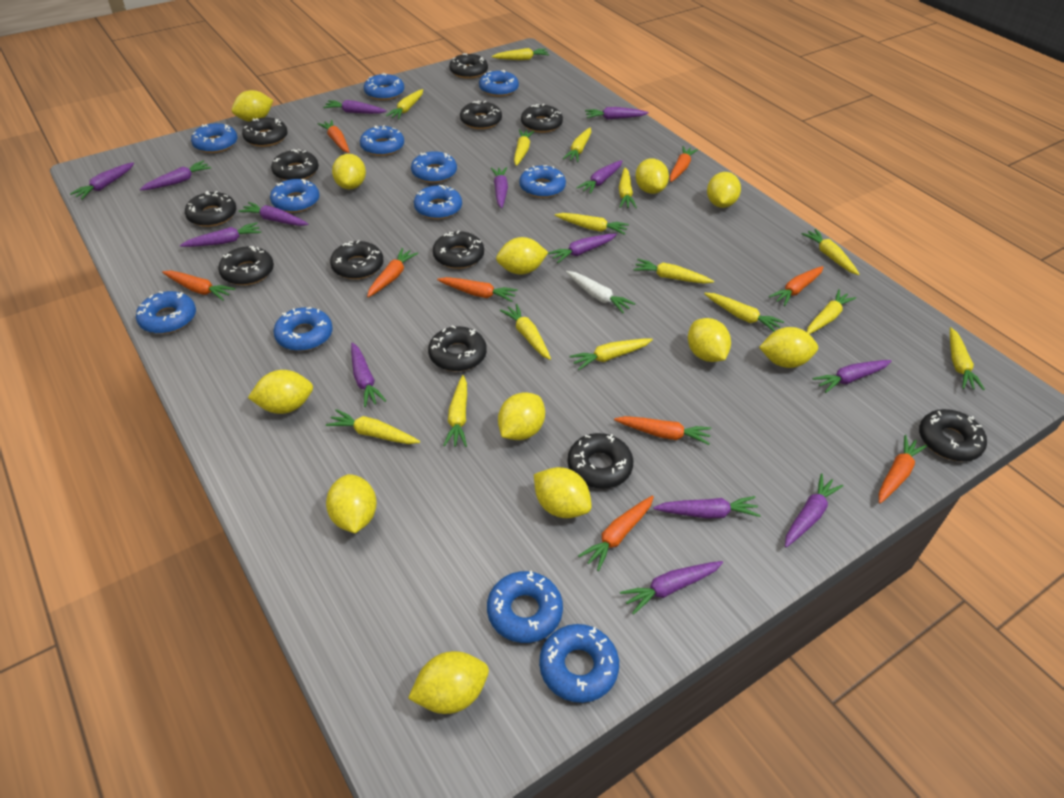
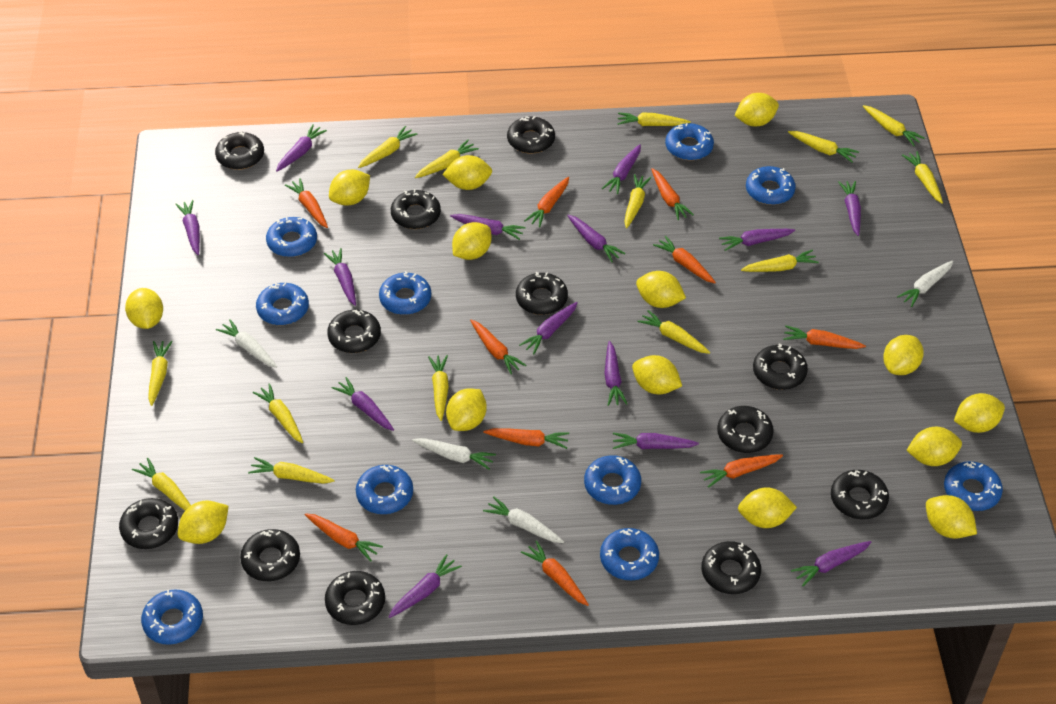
blue donut: 12 -> 10
orange carrot: 9 -> 10
white carrot: 1 -> 4
yellow carrot: 15 -> 14
yellow lemon: 12 -> 14

